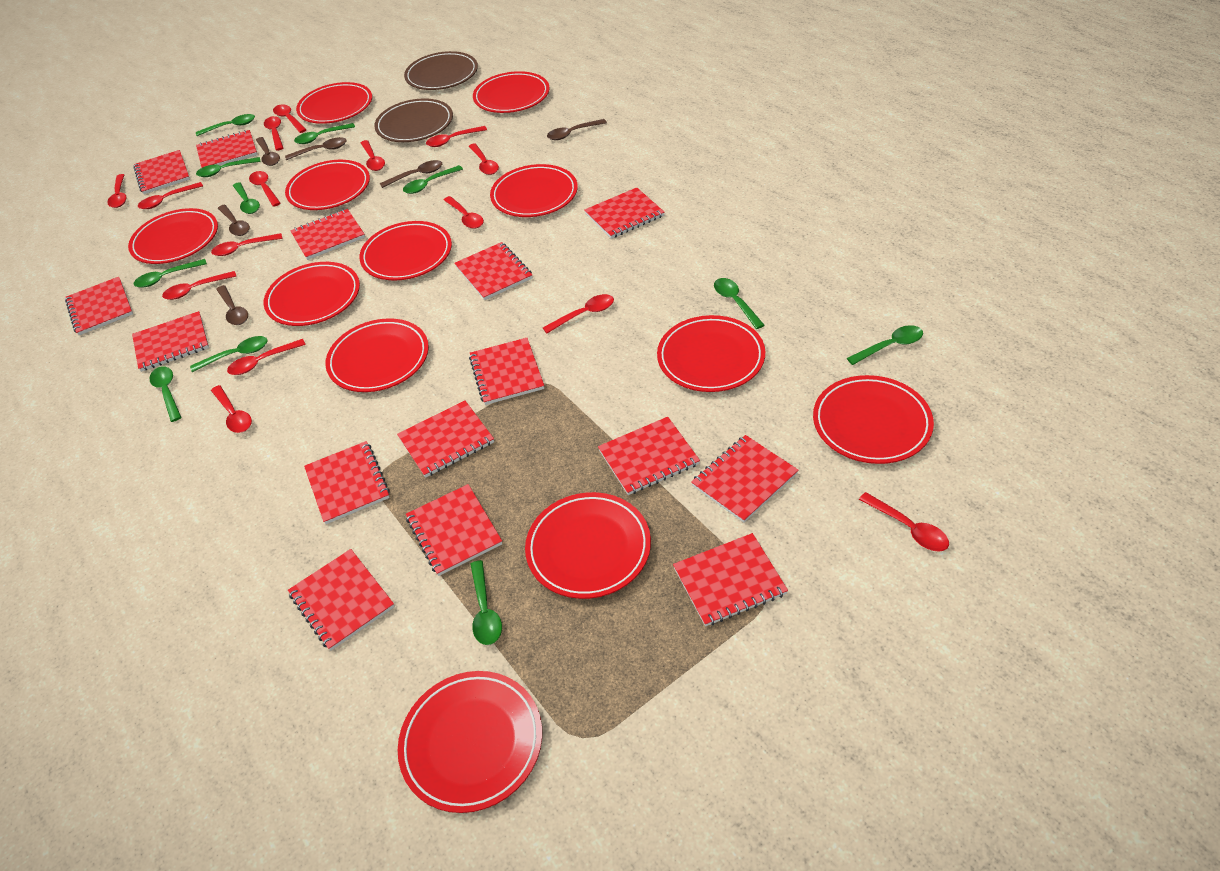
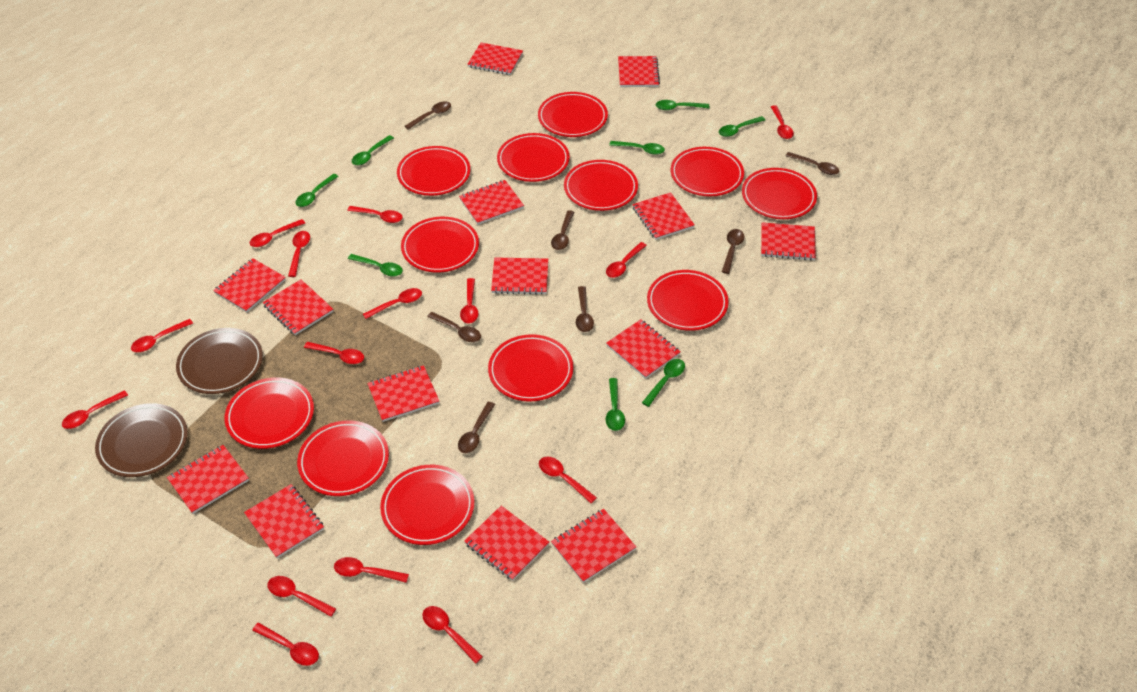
brown spoon: 6 -> 7
green spoon: 11 -> 8
red notebook: 15 -> 14

